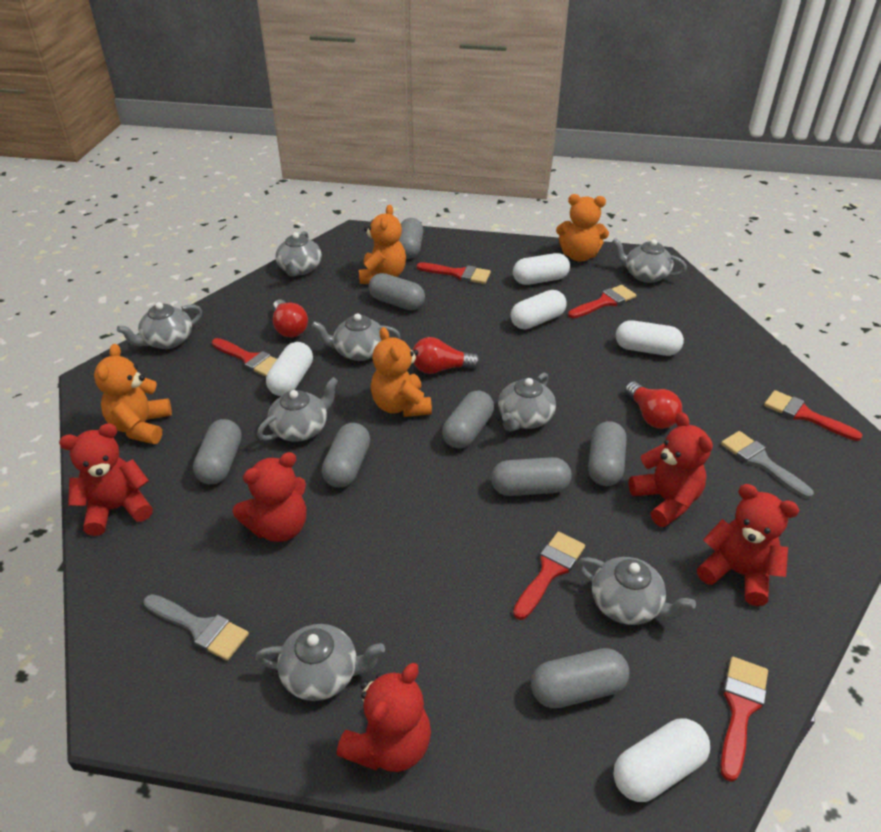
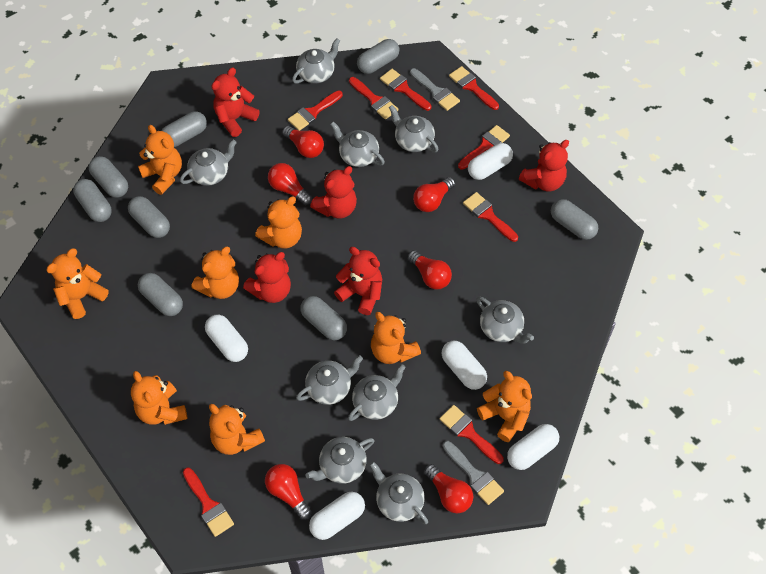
grey teapot: 8 -> 9
orange teddy bear: 4 -> 8
red brush: 6 -> 8
red light bulb: 3 -> 6

